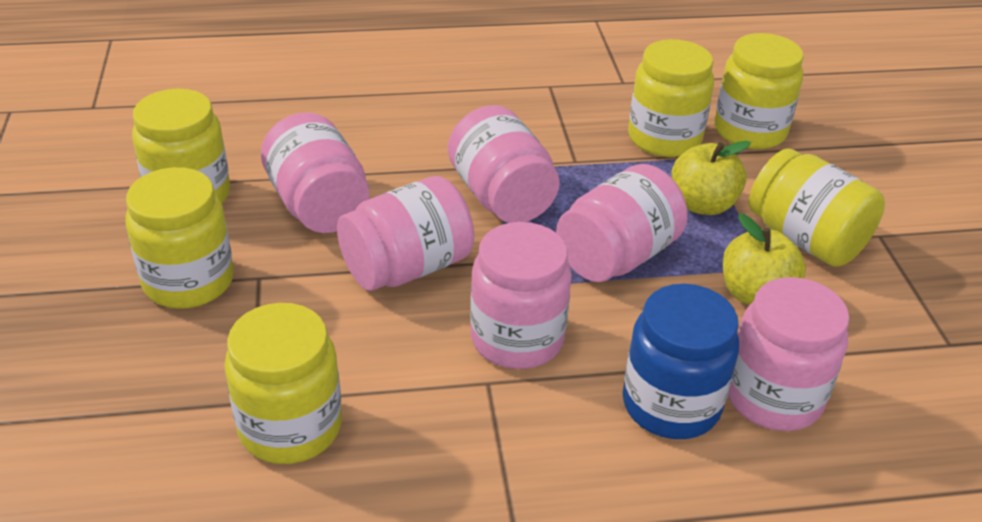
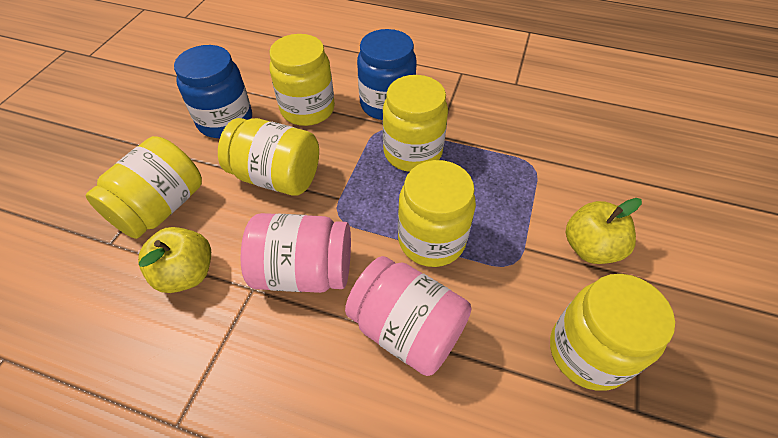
blue jar: 1 -> 2
pink jar: 6 -> 2

